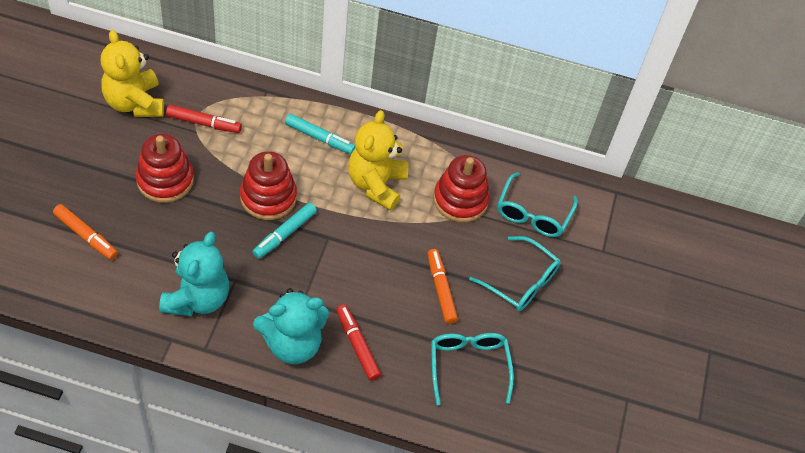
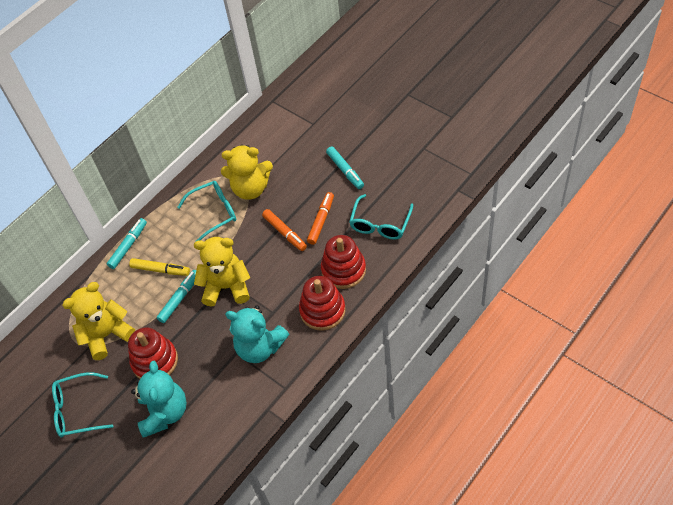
red marker: 2 -> 0
turquoise marker: 2 -> 3
yellow marker: 0 -> 1
yellow teddy bear: 2 -> 3

